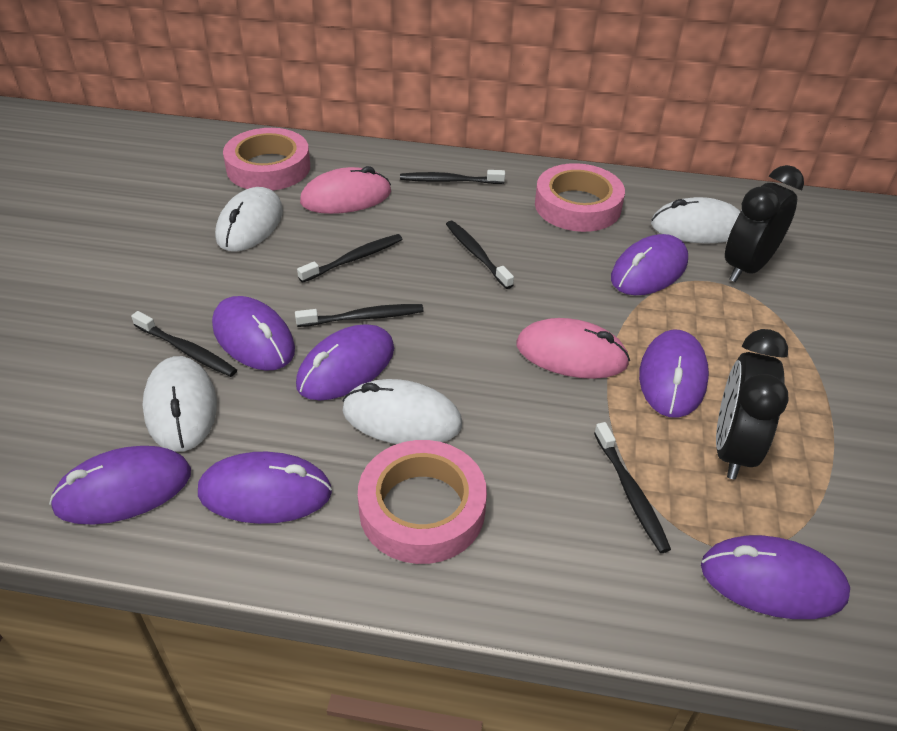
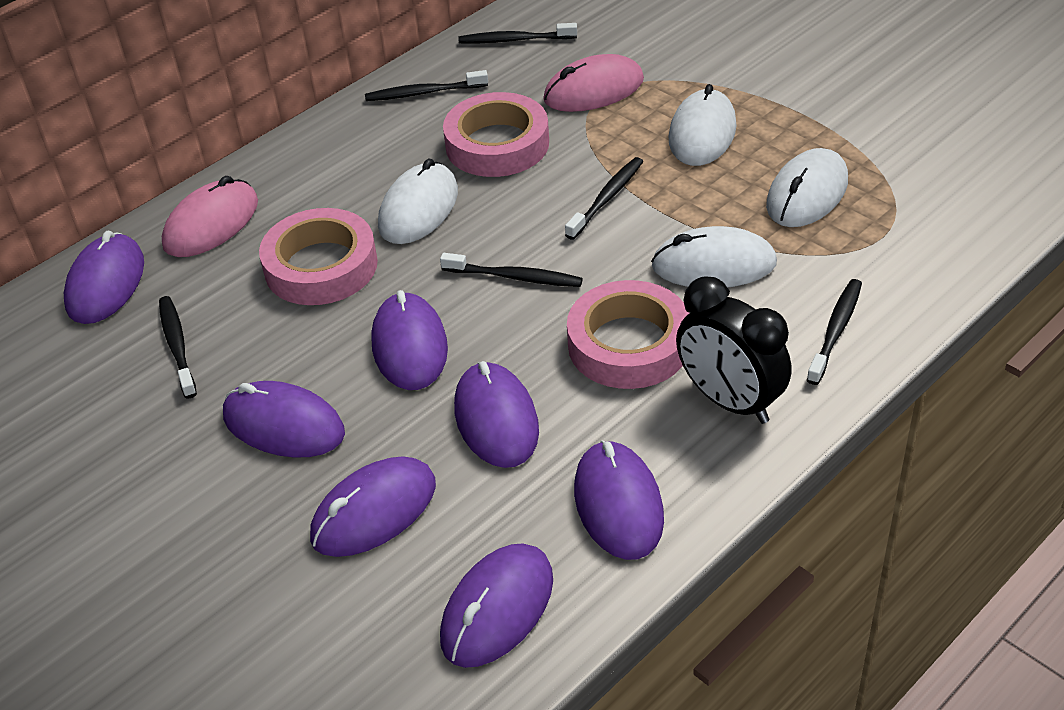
black clock: 2 -> 1

